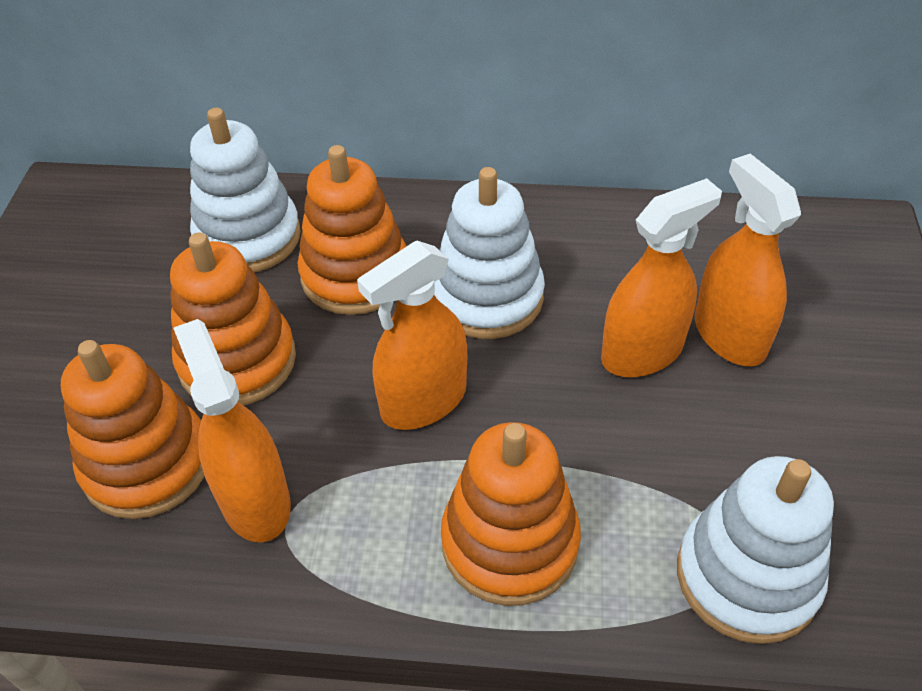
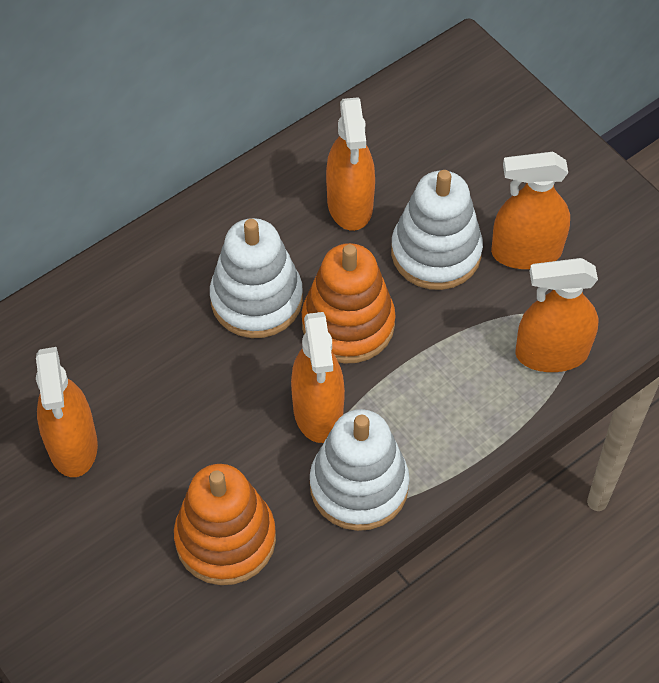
orange spray bottle: 4 -> 5
orange stacking toy: 4 -> 2

